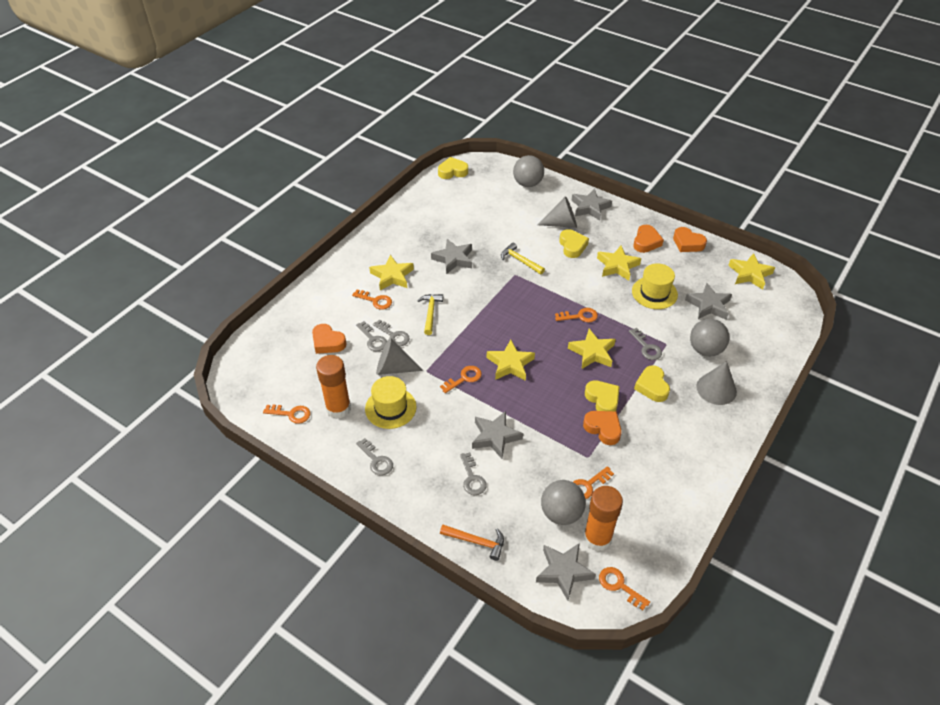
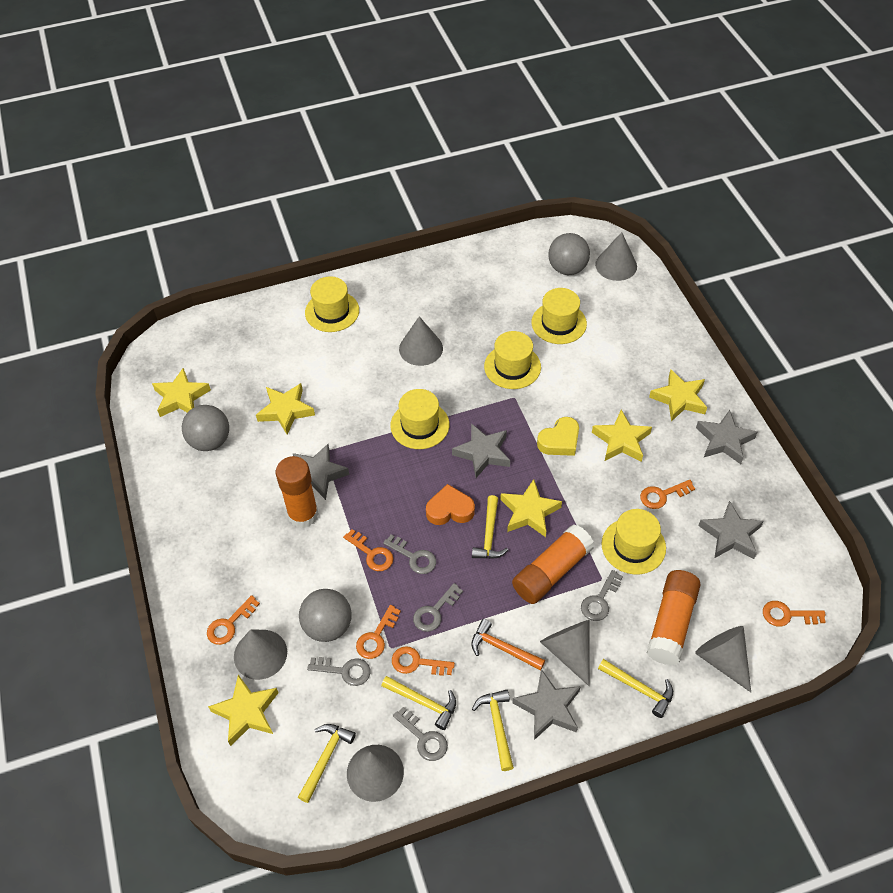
grey cone: 3 -> 6
orange glue stick: 2 -> 3
orange heart: 4 -> 1
yellow hammer: 2 -> 5
yellow hat: 2 -> 5
yellow heart: 4 -> 1
yellow star: 5 -> 6

